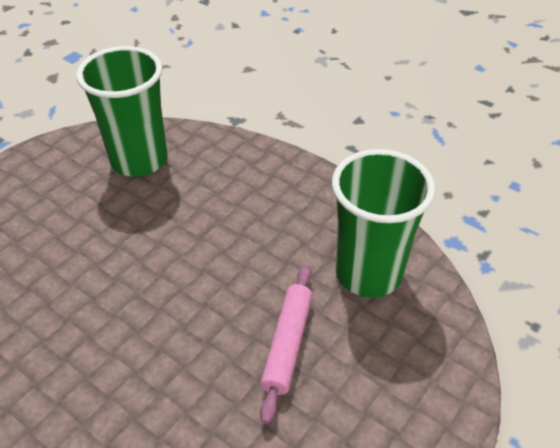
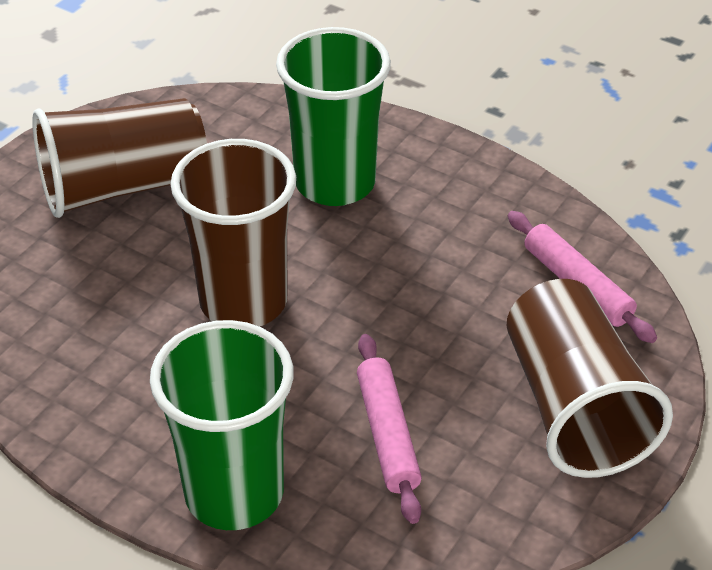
brown cup: 0 -> 3
pink rolling pin: 1 -> 2

